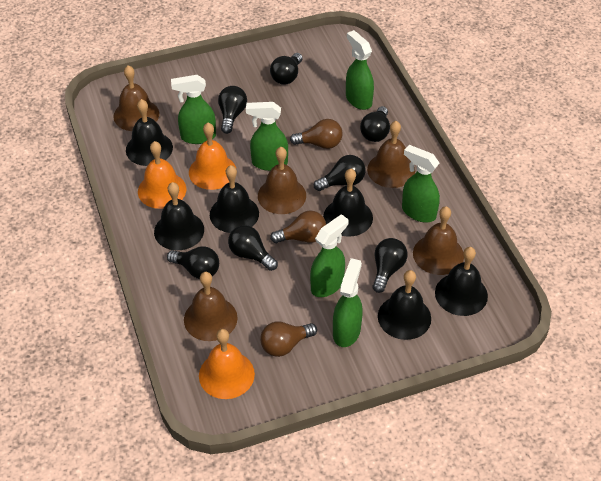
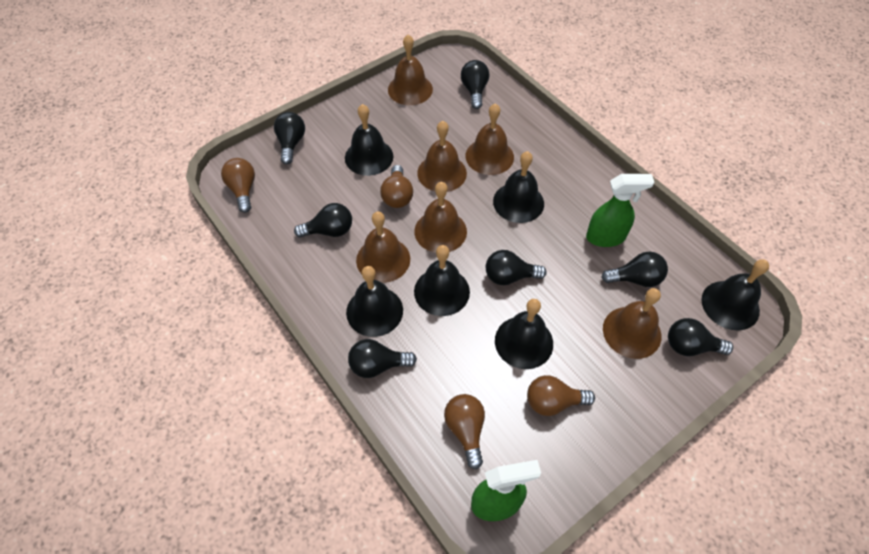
brown bell: 5 -> 6
brown light bulb: 3 -> 4
green spray bottle: 6 -> 2
orange bell: 3 -> 0

